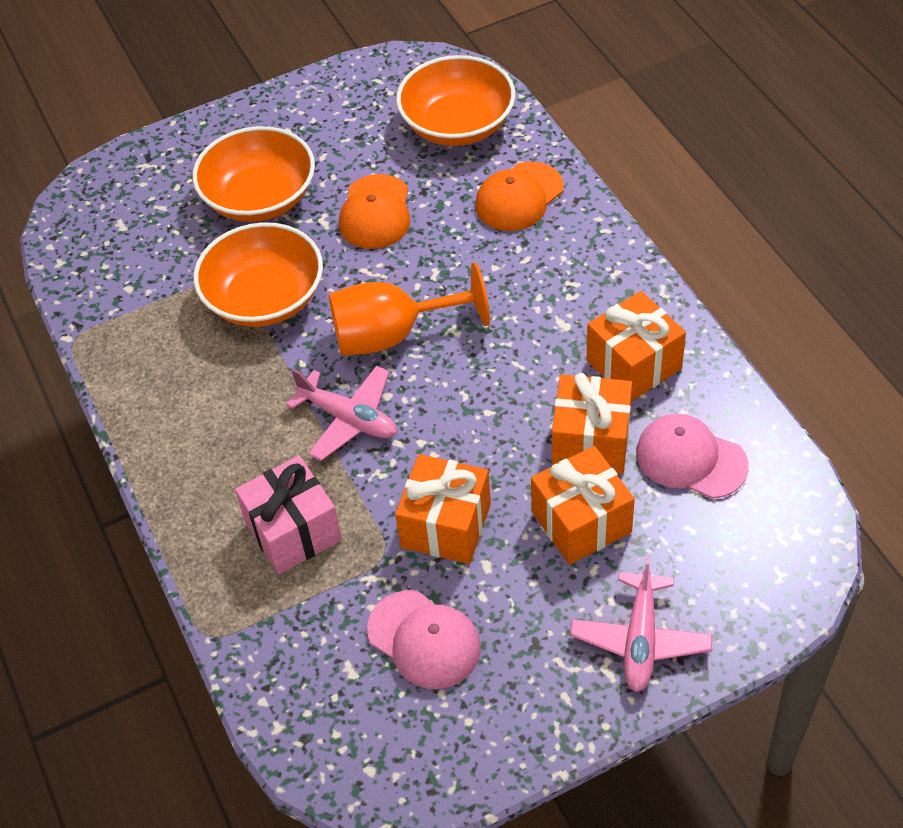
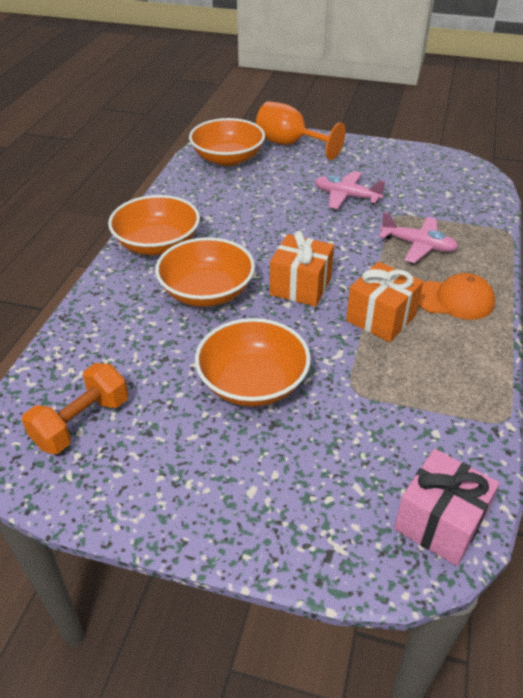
orange bowl: 3 -> 4
orange cap: 2 -> 1
orange dumbbell: 0 -> 1
orange gift: 4 -> 2
pink cap: 2 -> 0

